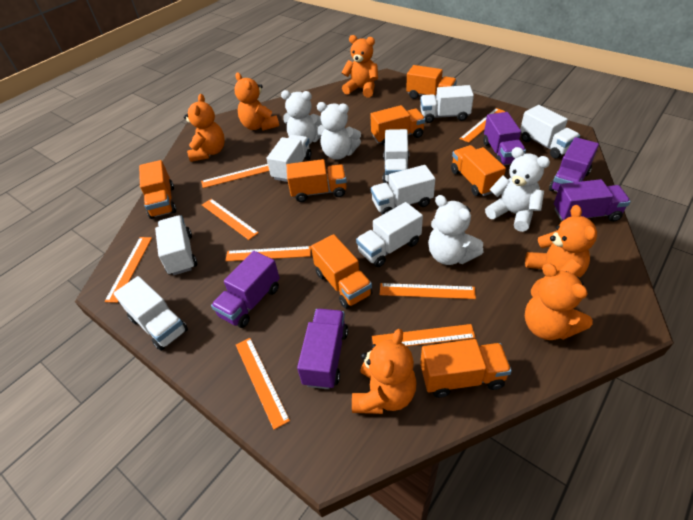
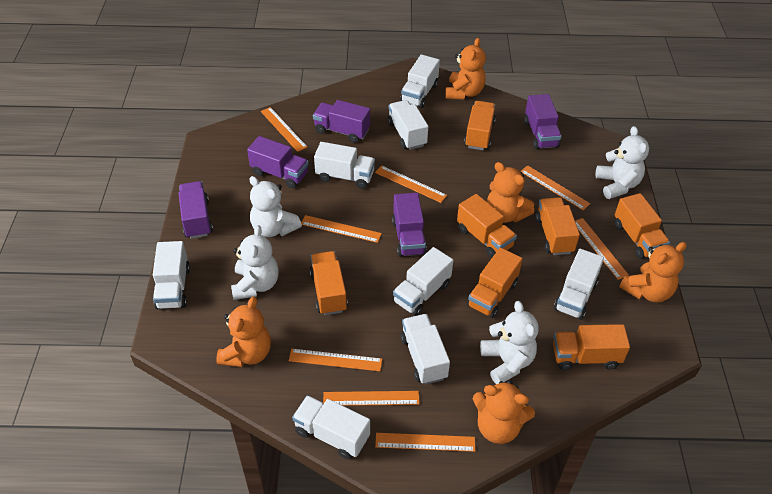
orange teddy bear: 6 -> 5

